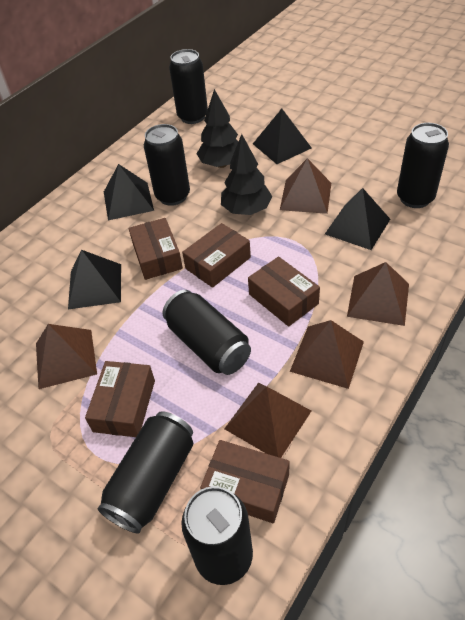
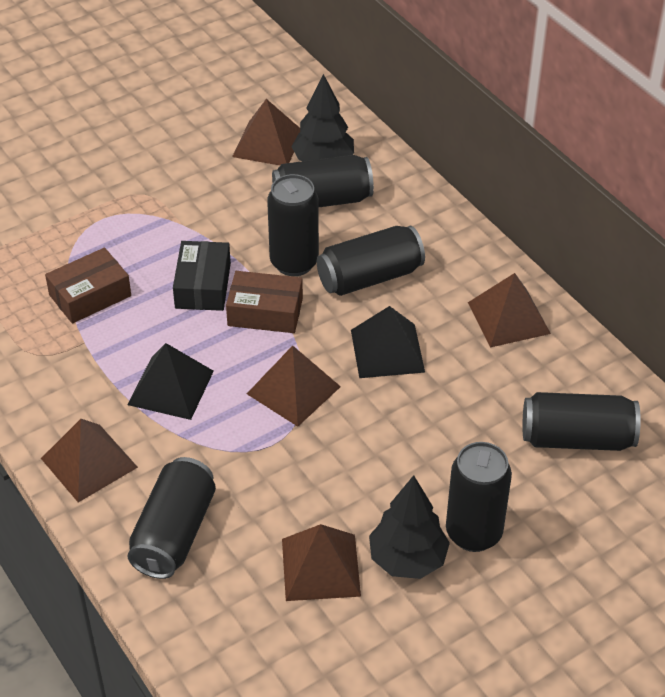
black box: 0 -> 1
black pyramid: 4 -> 2
brown box: 5 -> 2

